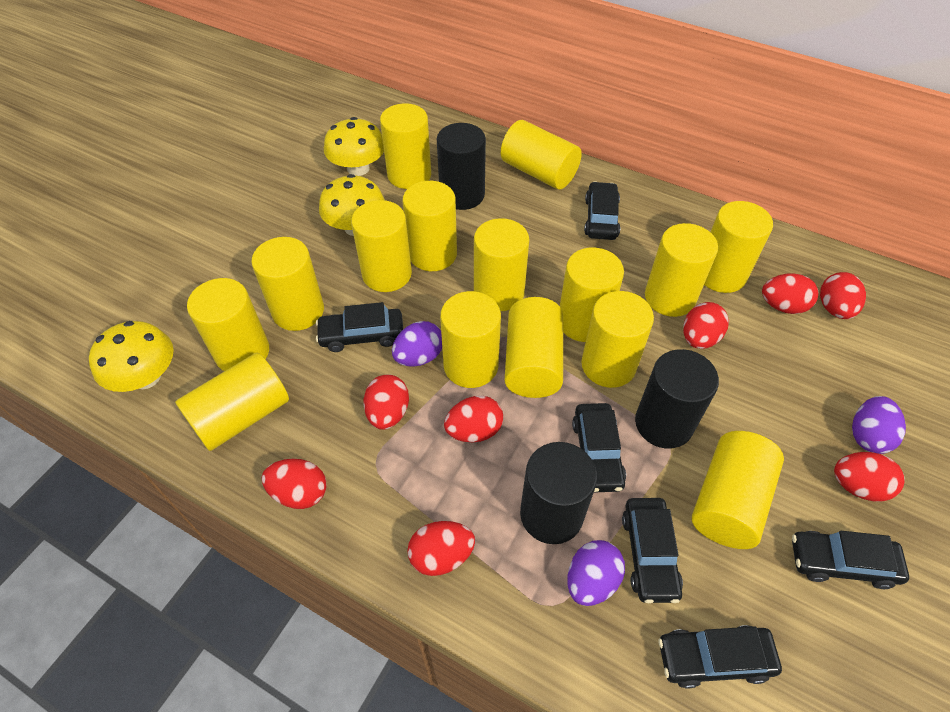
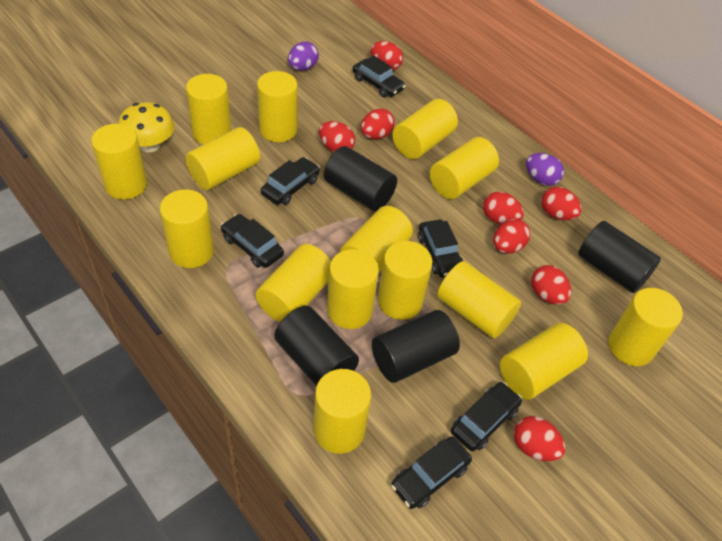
black cylinder: 3 -> 4
purple egg: 3 -> 2
yellow mushroom: 3 -> 1

